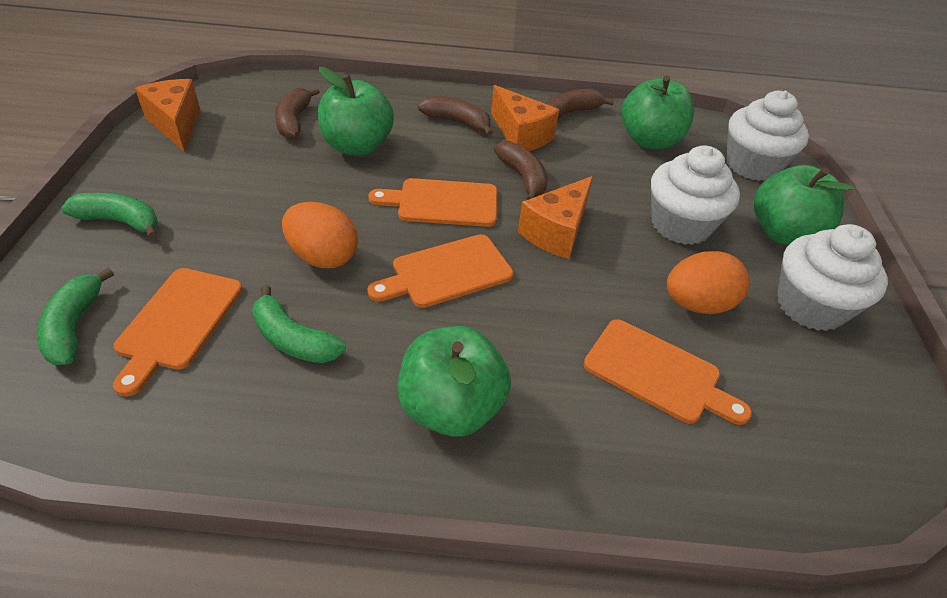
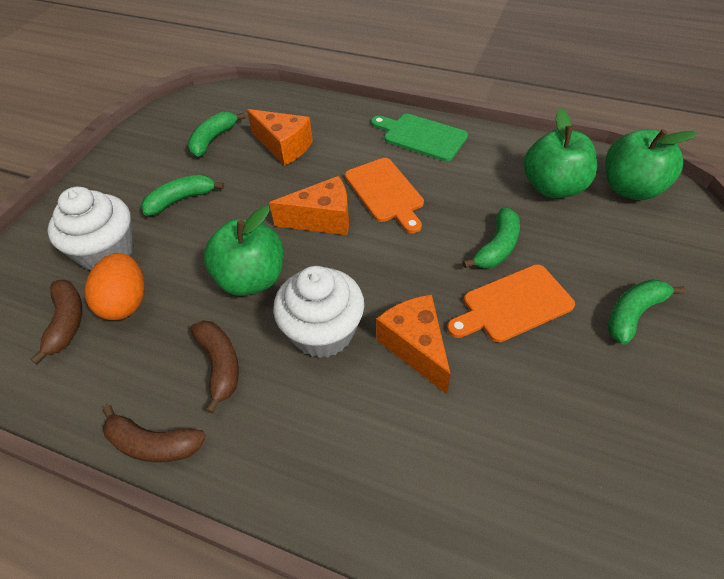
brown banana: 4 -> 3
green apple: 4 -> 3
green banana: 3 -> 4
green cutting board: 0 -> 1
orange cutting board: 4 -> 2
orange egg: 2 -> 1
white cupcake: 3 -> 2

